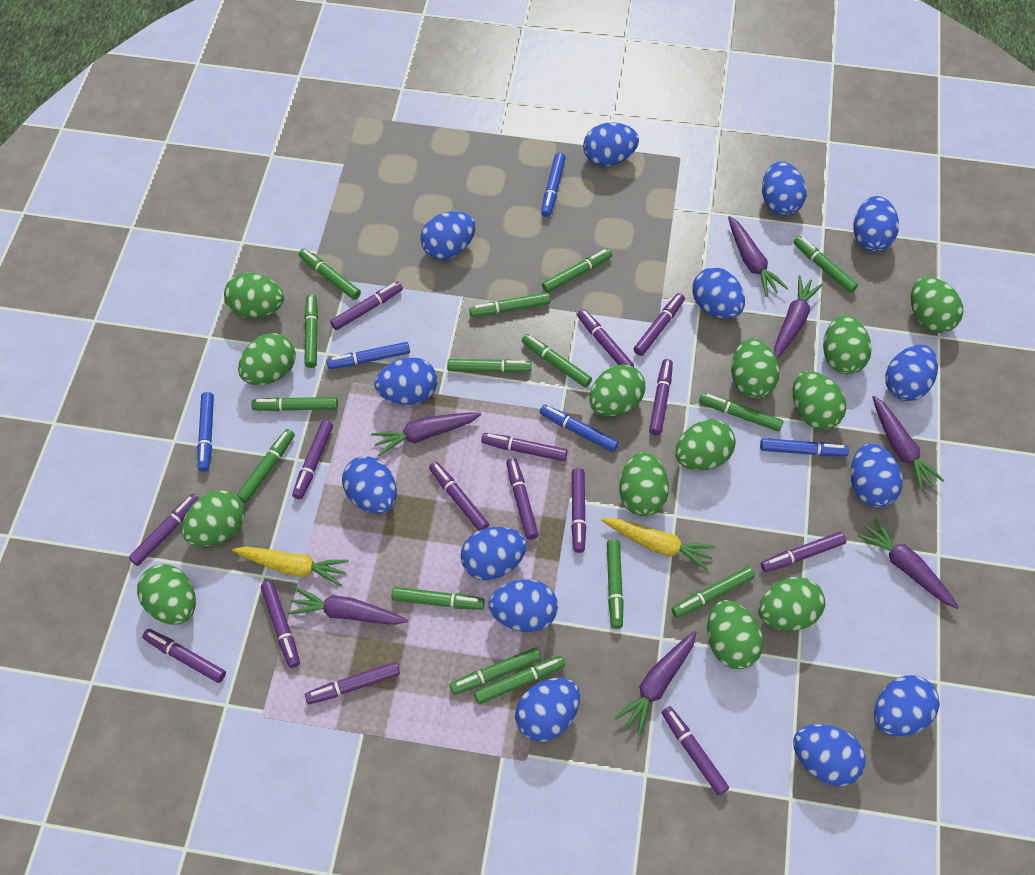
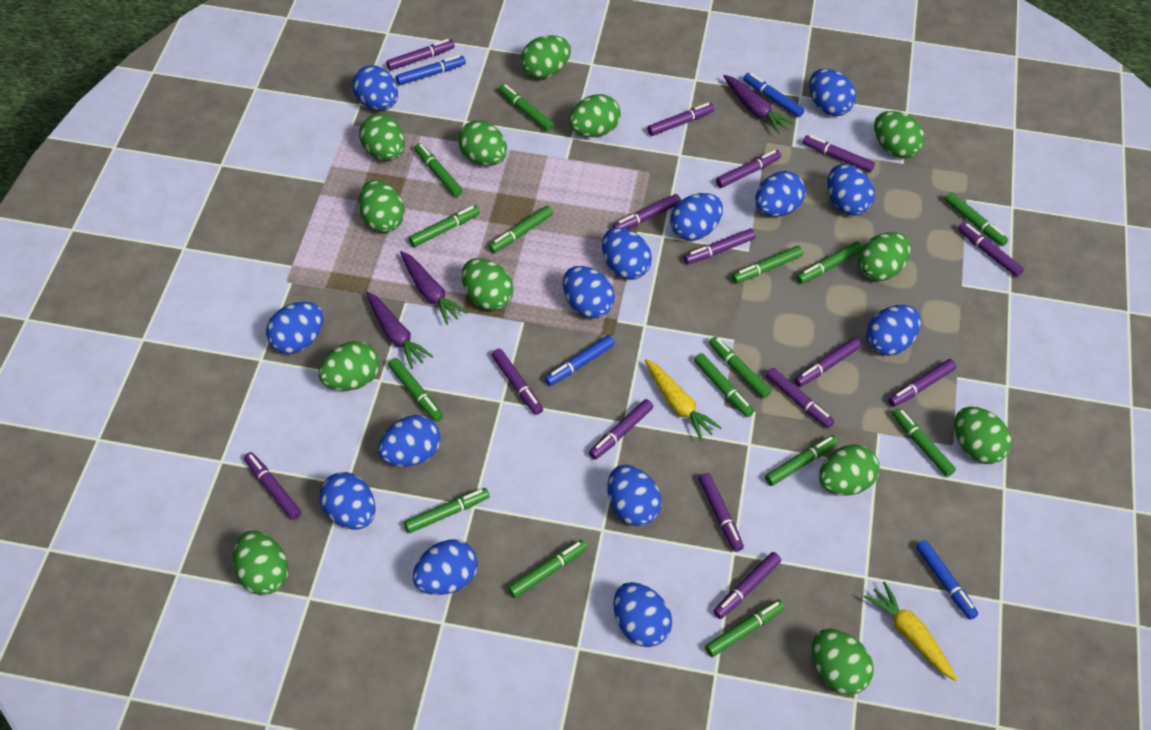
blue marker: 5 -> 4
purple carrot: 7 -> 3

